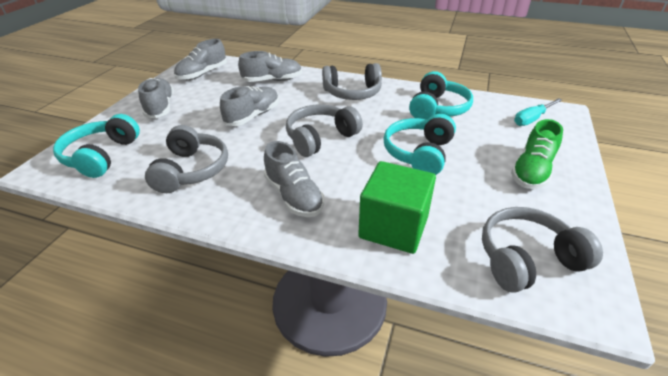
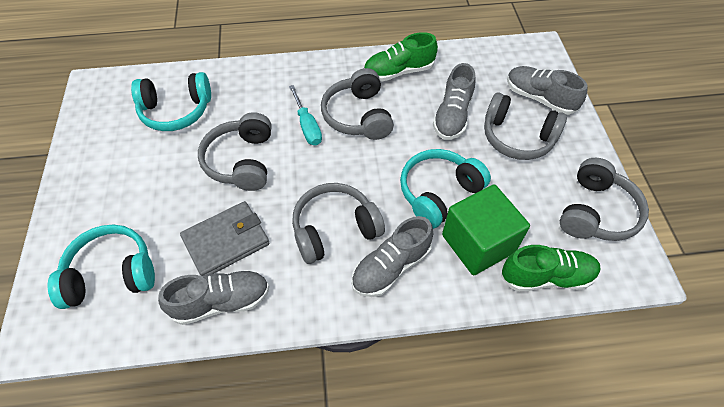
green shoe: 1 -> 2
grey headphones: 4 -> 5
grey shoe: 5 -> 4
grey wallet: 0 -> 1

